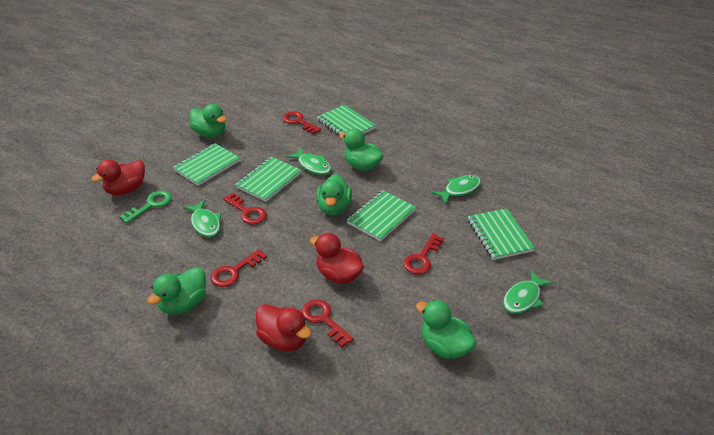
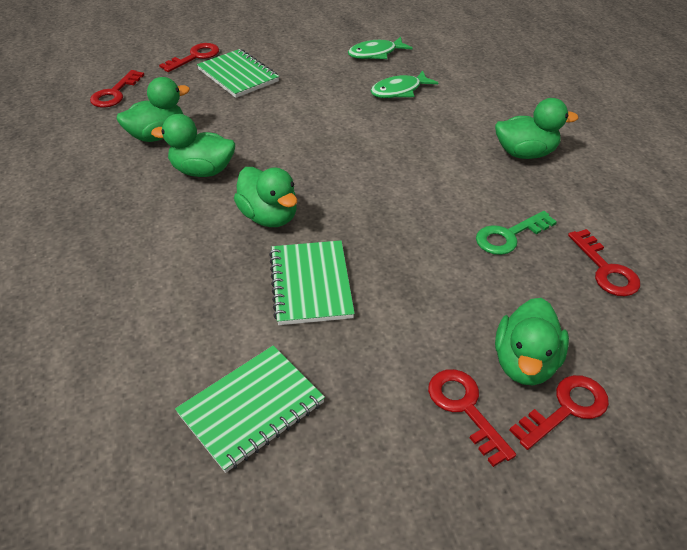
green fish: 4 -> 2
green notebook: 5 -> 3
red duck: 3 -> 0

